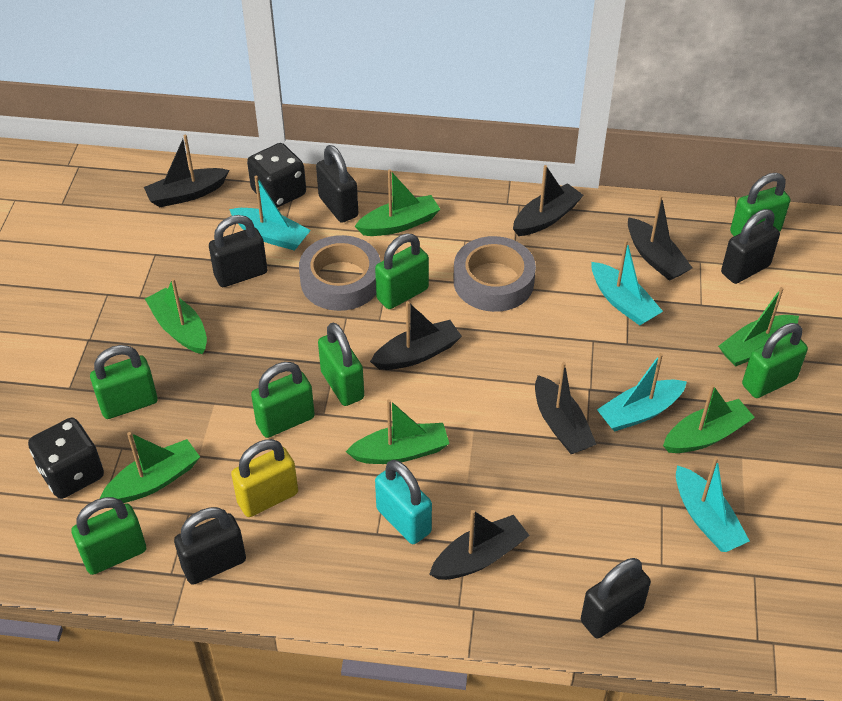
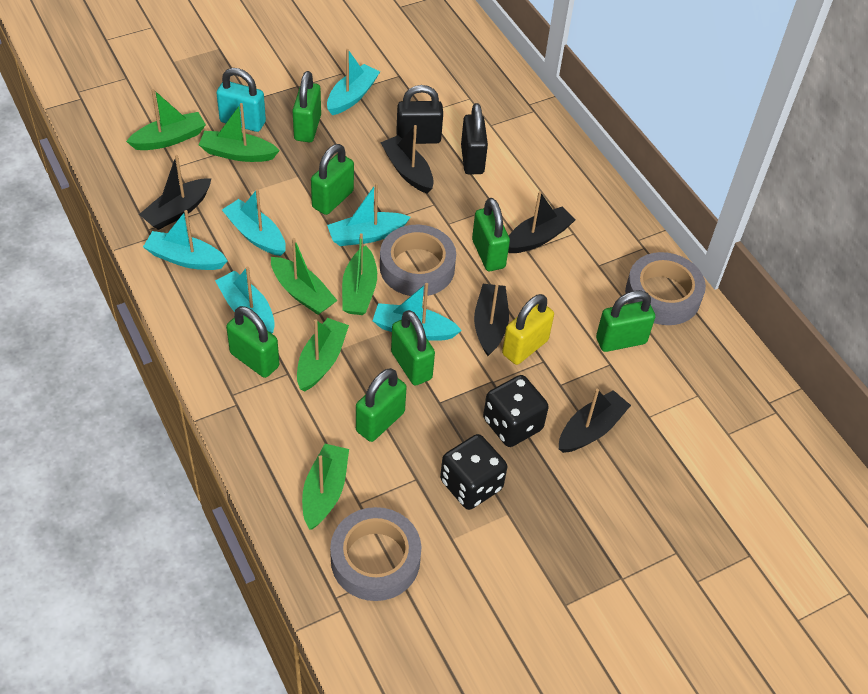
black boat: 6 -> 5
black padlock: 5 -> 2
grey tape: 2 -> 3
turquoise boat: 4 -> 6

